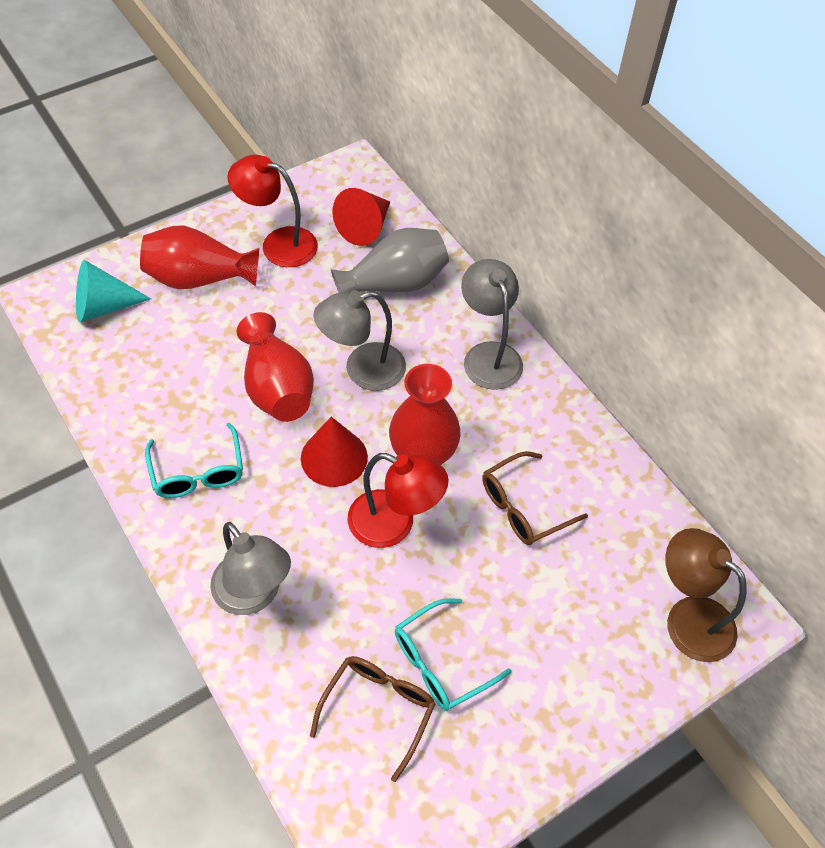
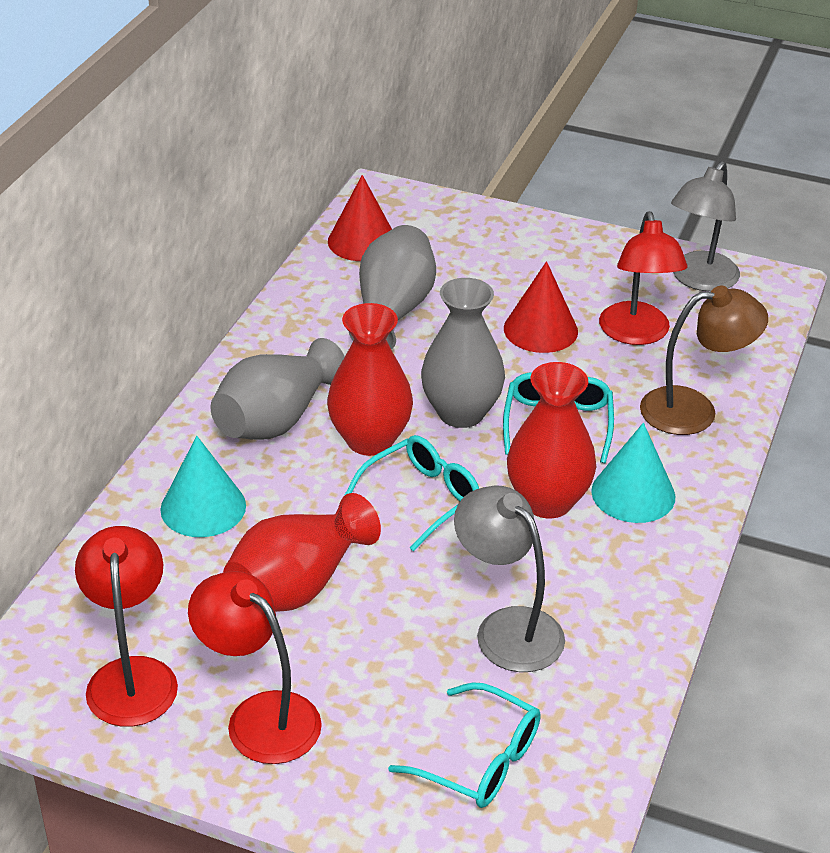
brown glasses: 2 -> 0
grey lamp: 3 -> 2
grey vase: 1 -> 3
red lamp: 2 -> 3
turquoise cone: 1 -> 2
turquoise glasses: 2 -> 3

